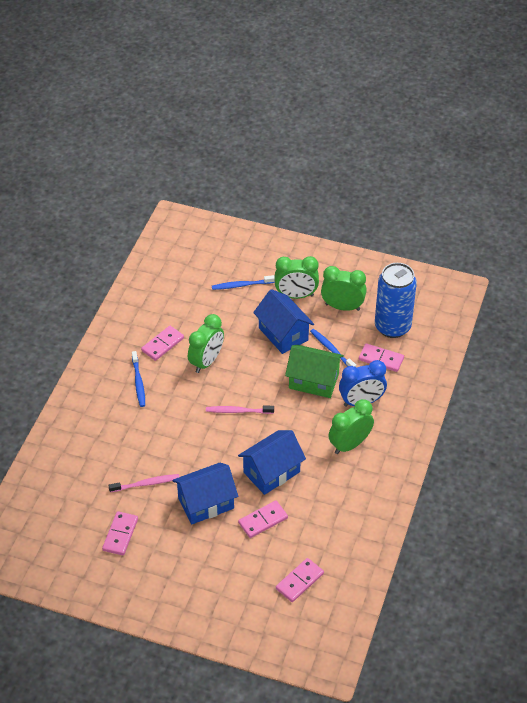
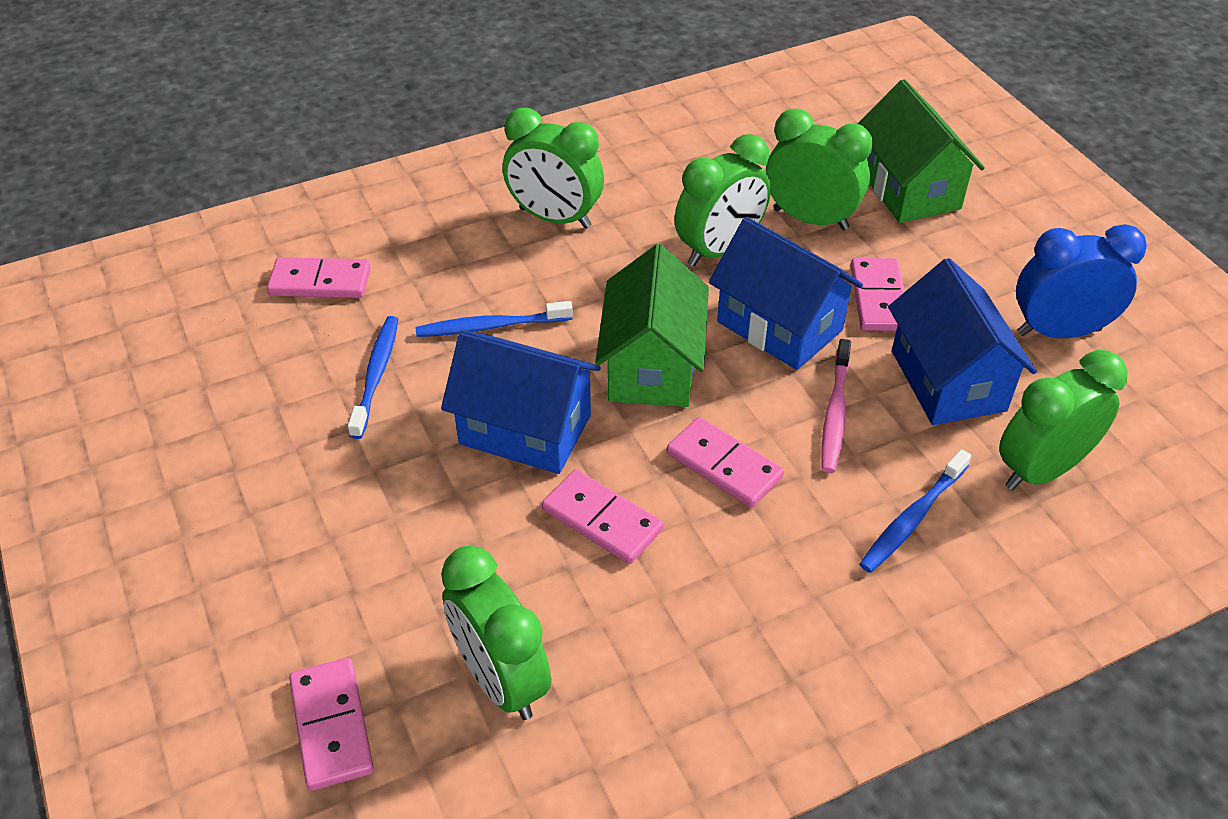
blue can: 1 -> 0
green clock: 4 -> 5
green house: 1 -> 2
pink toothbrush: 2 -> 1

